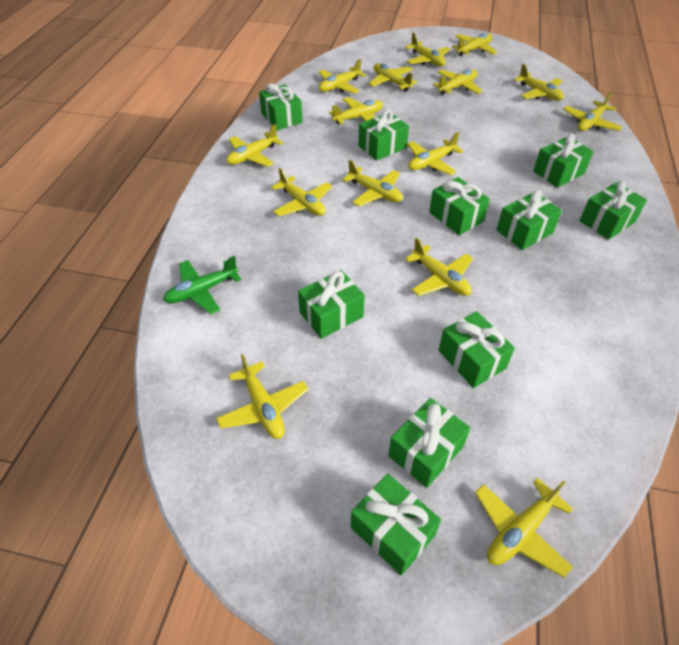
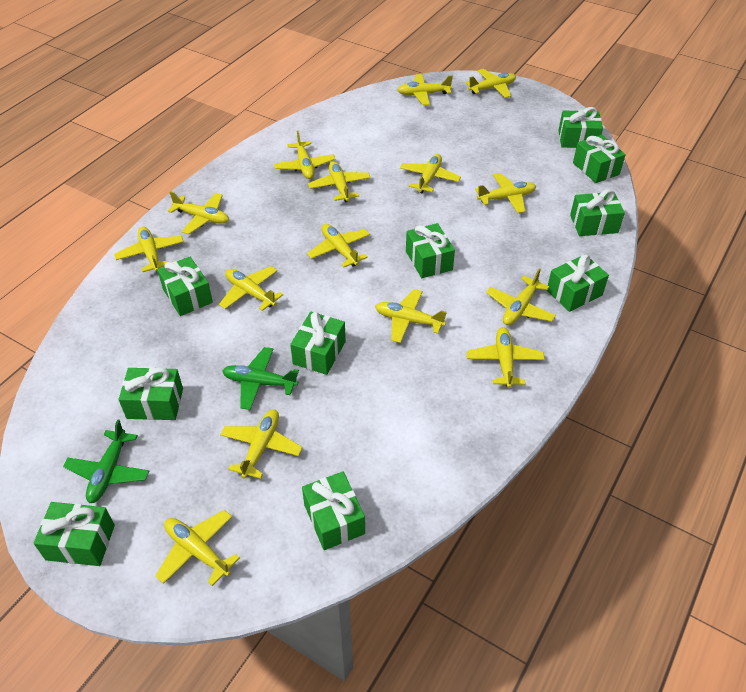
green plane: 1 -> 2

